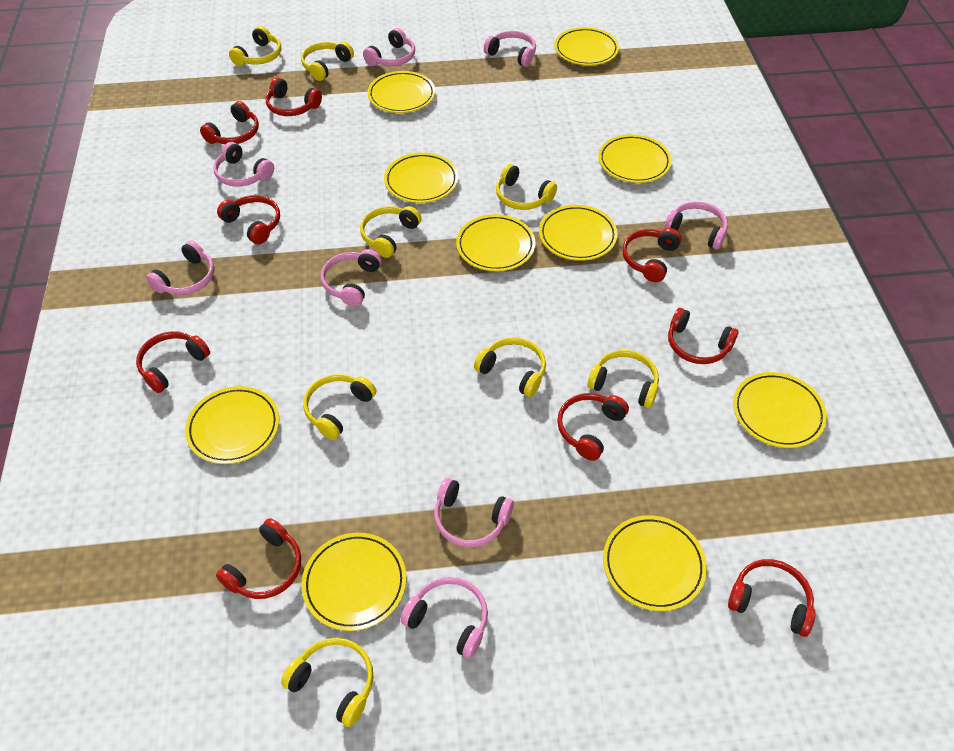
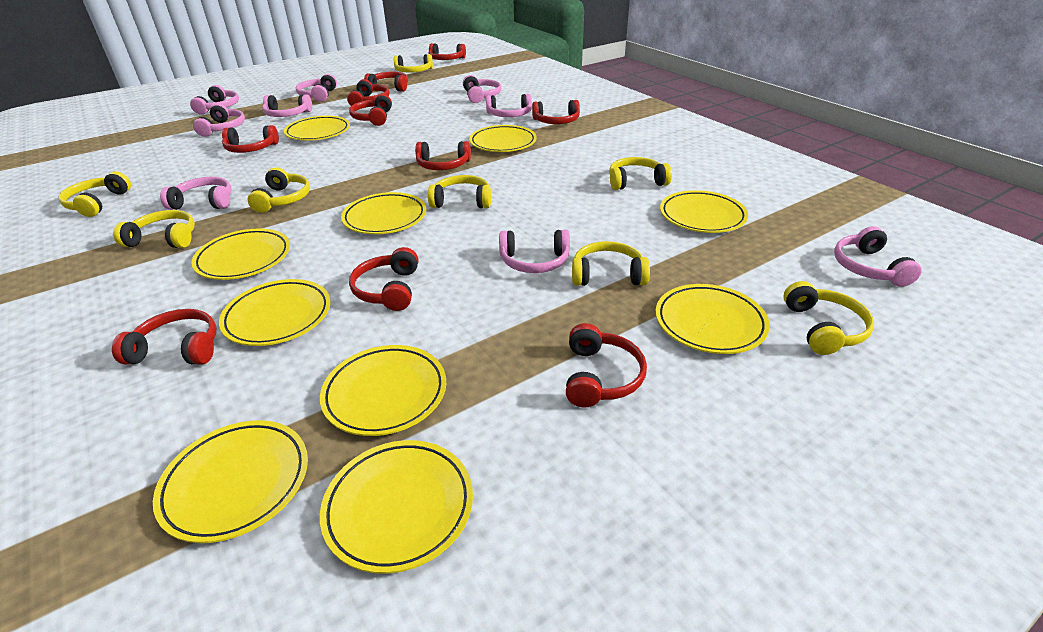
pink headphones: 8 -> 9
red headphones: 9 -> 10

